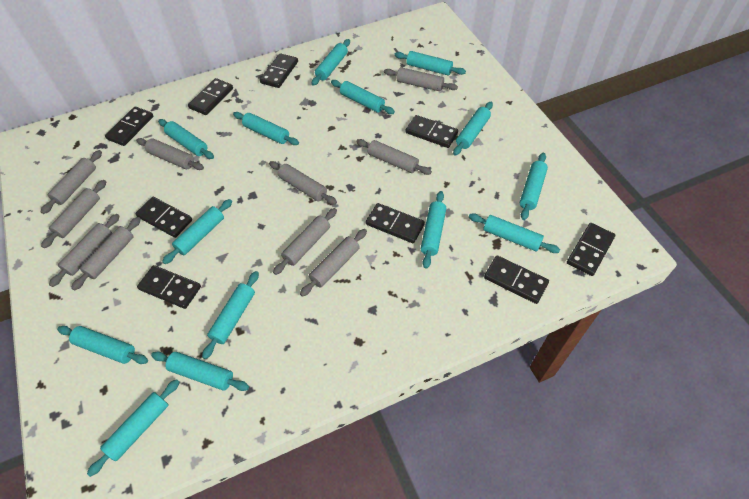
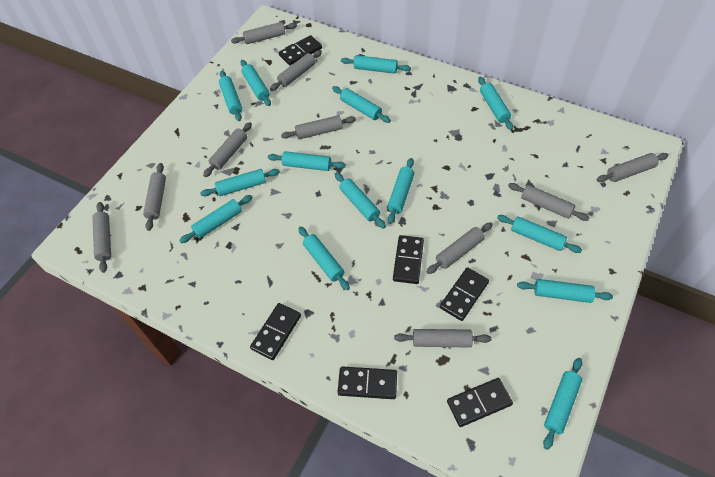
black domino: 9 -> 6

